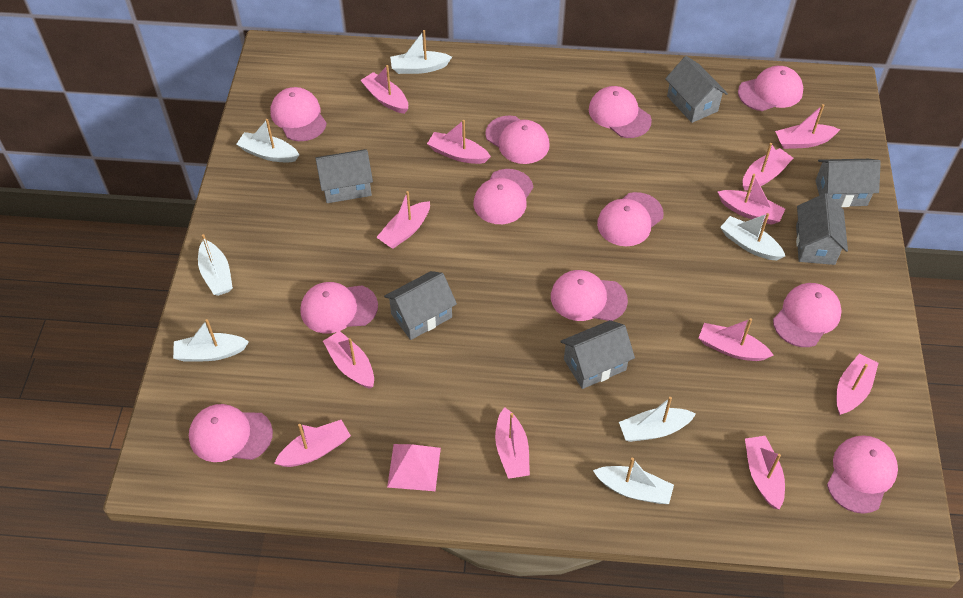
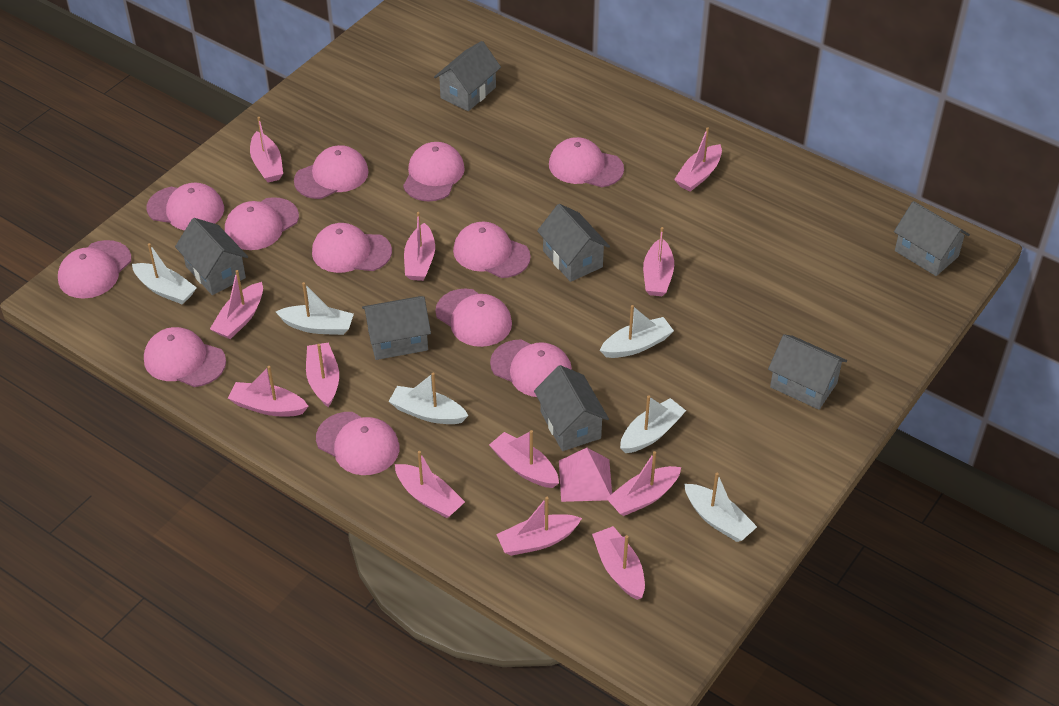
grey house: 6 -> 7
pink cap: 11 -> 12
white boat: 7 -> 6

